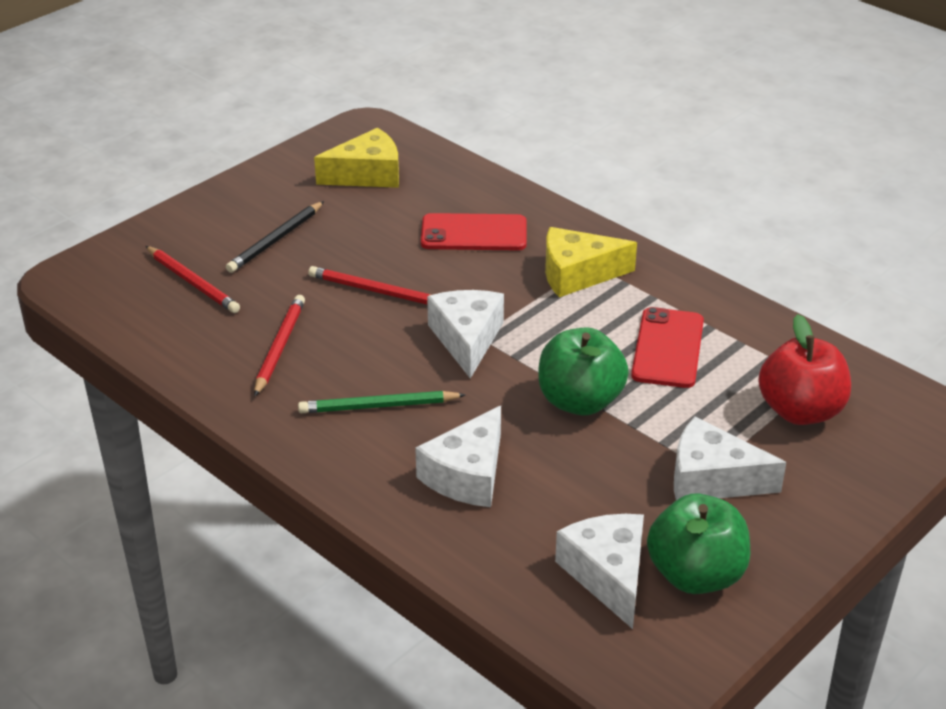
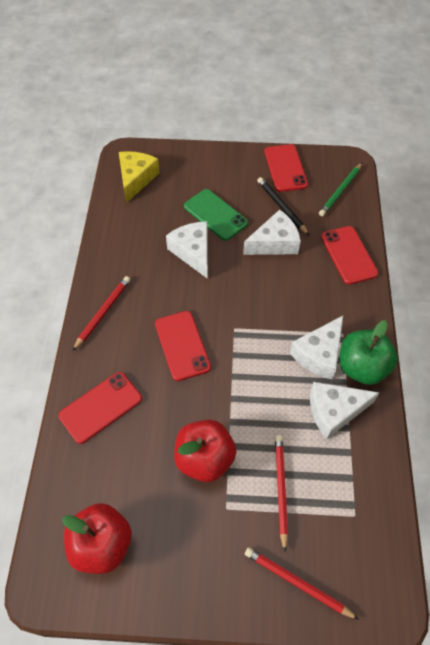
green apple: 2 -> 1
green phone: 0 -> 1
red apple: 1 -> 2
red phone: 2 -> 4
yellow cheese: 2 -> 1

